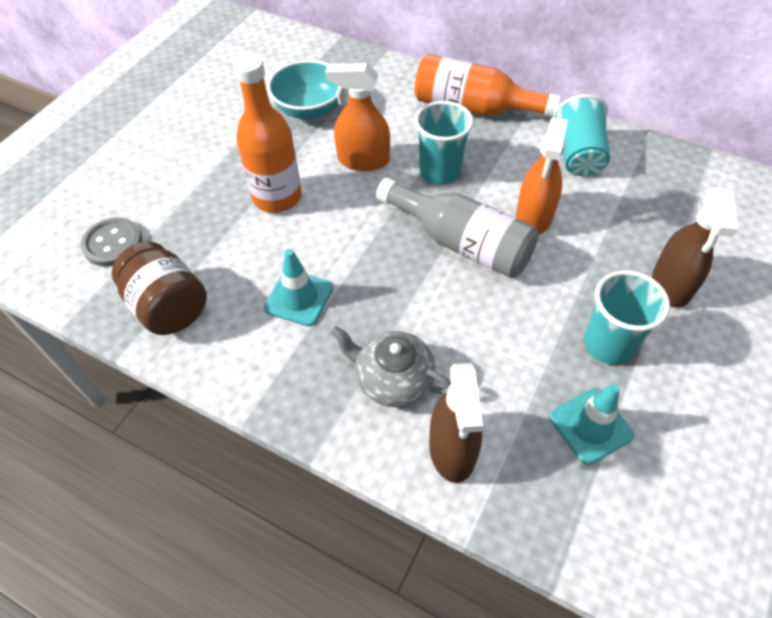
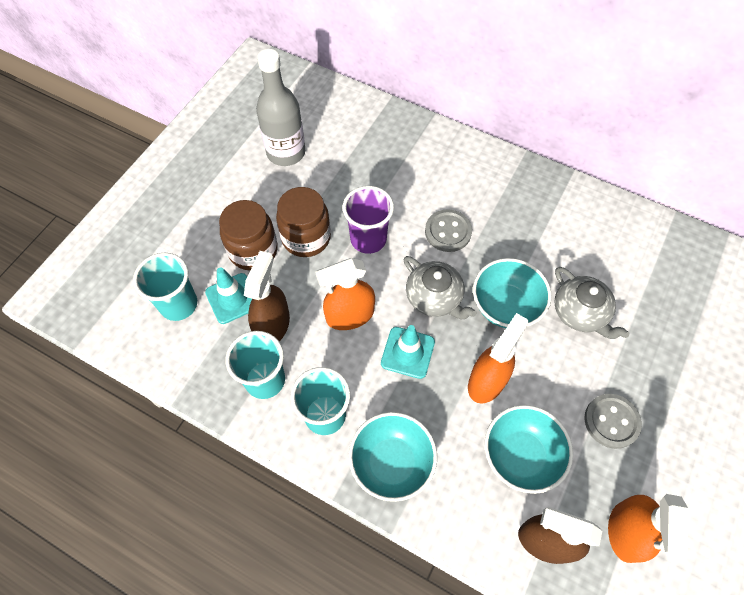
brown jar: 1 -> 2
grey button: 1 -> 2
grey teapot: 1 -> 2
orange bottle: 2 -> 0
orange spray bottle: 2 -> 3
purple cup: 0 -> 1
turquoise bowl: 1 -> 3

